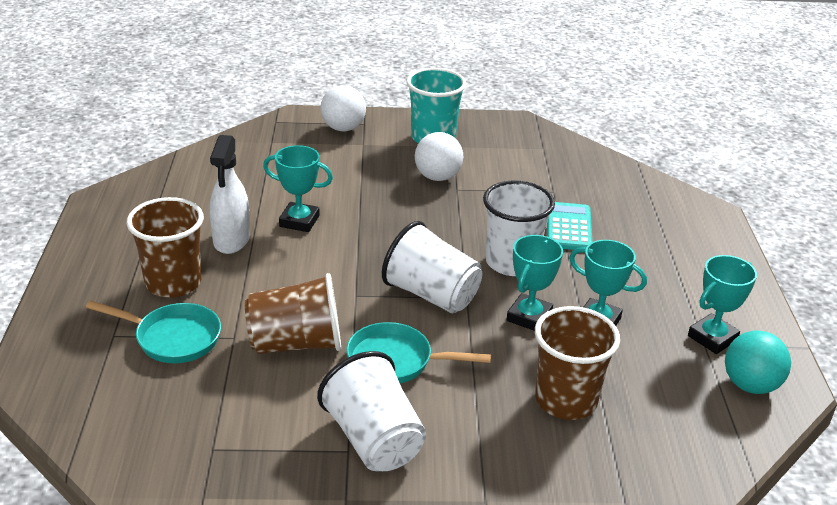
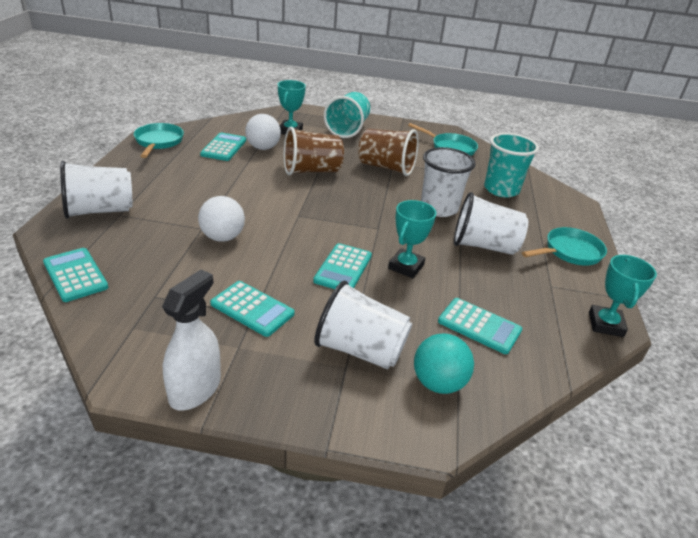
brown cup: 3 -> 2
turquoise calculator: 1 -> 5
turquoise cup: 1 -> 2
turquoise pan: 2 -> 3
turquoise trophy: 4 -> 3
white cup: 3 -> 4

